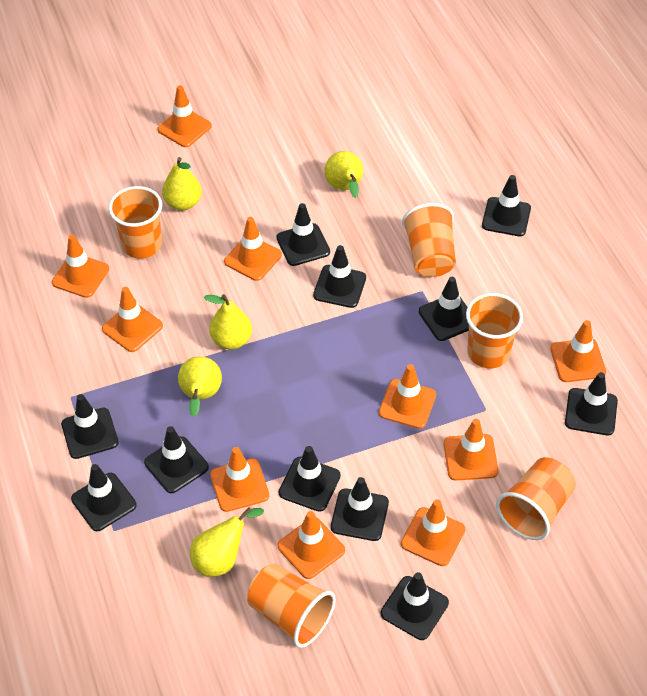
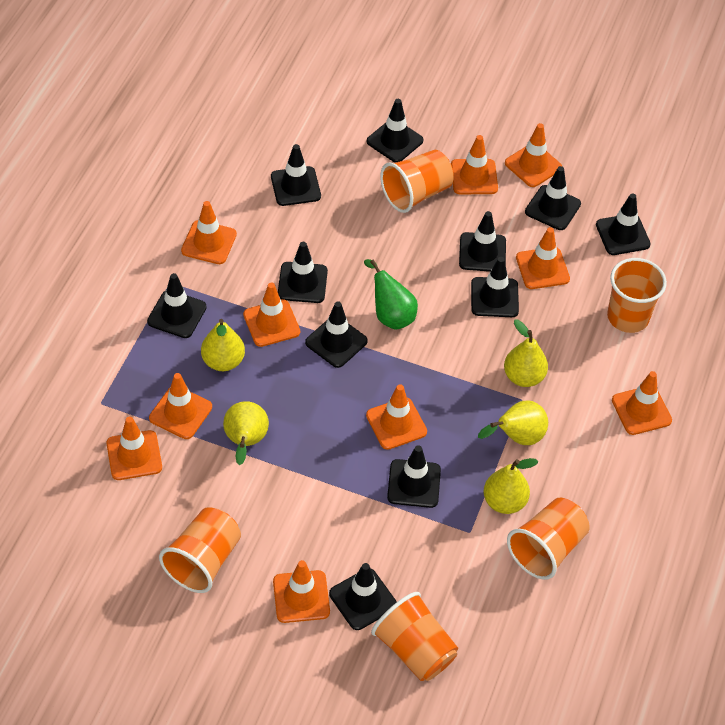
green pear: 0 -> 1

